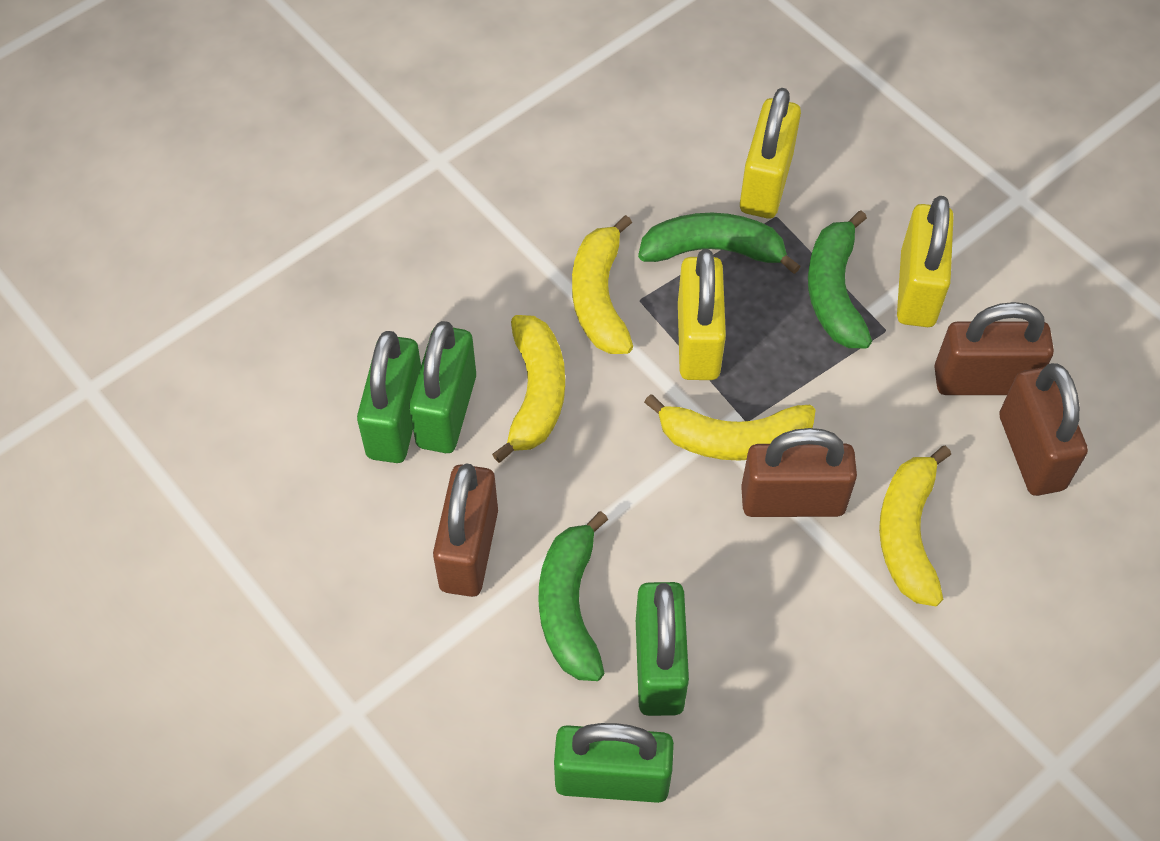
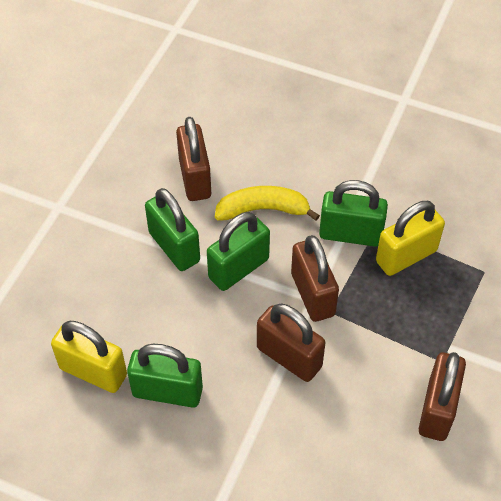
green banana: 3 -> 0
yellow banana: 4 -> 1
yellow padlock: 3 -> 2

